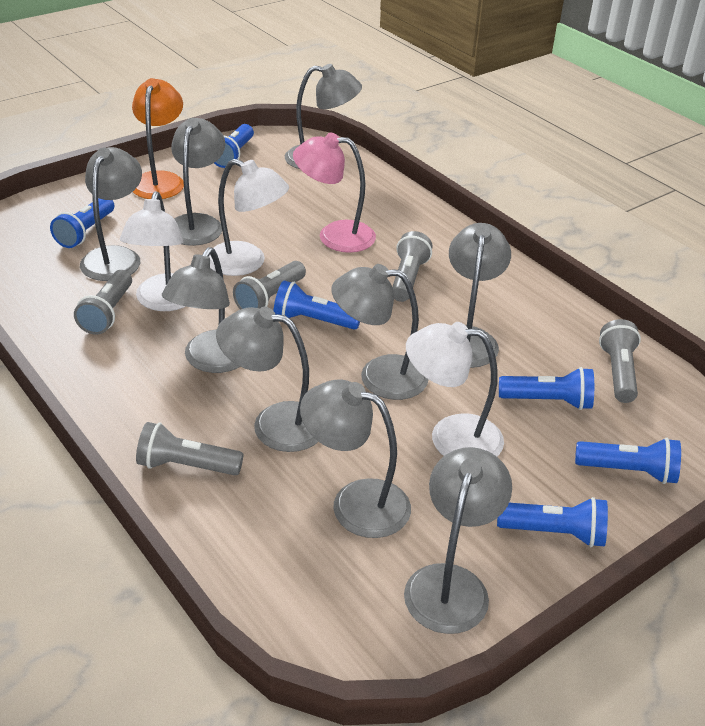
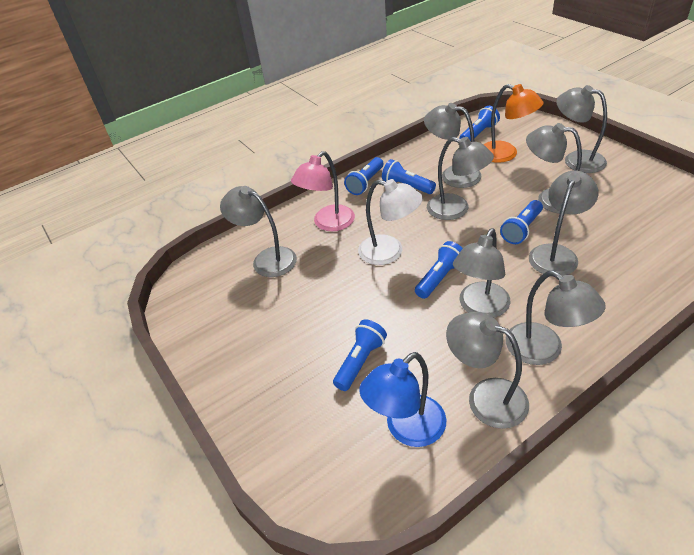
blue lamp: 0 -> 1
grey flashlight: 5 -> 0
white lamp: 3 -> 1

